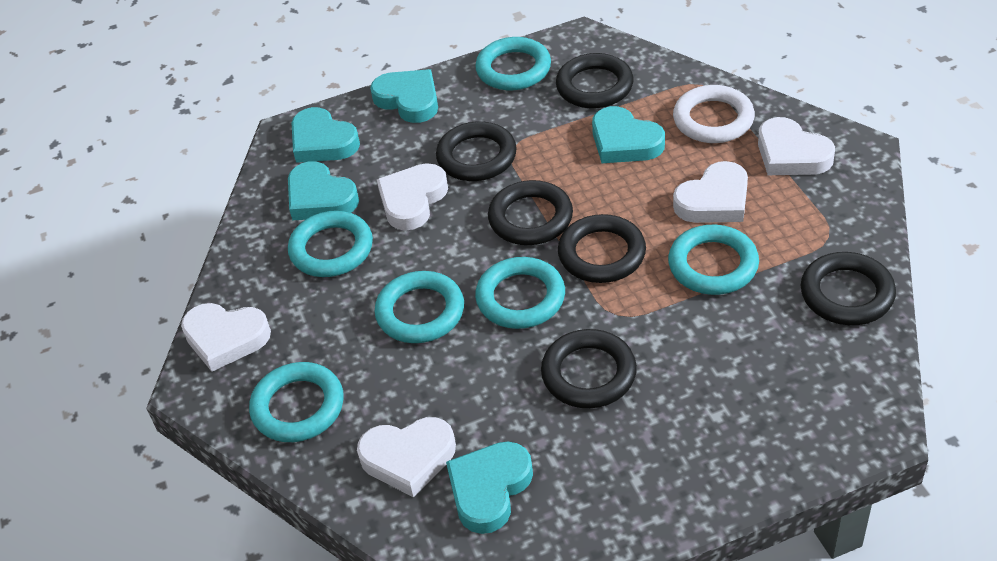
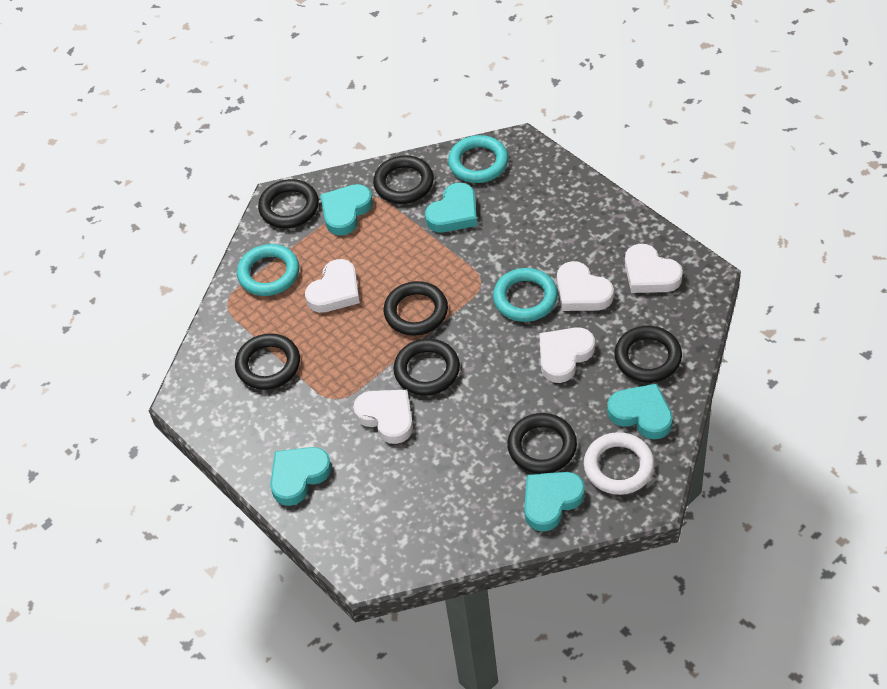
black ring: 6 -> 7
turquoise ring: 6 -> 3

